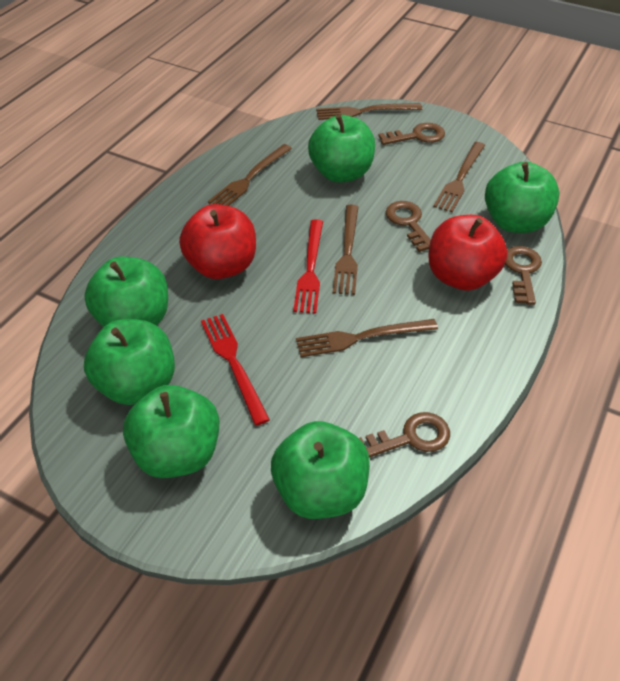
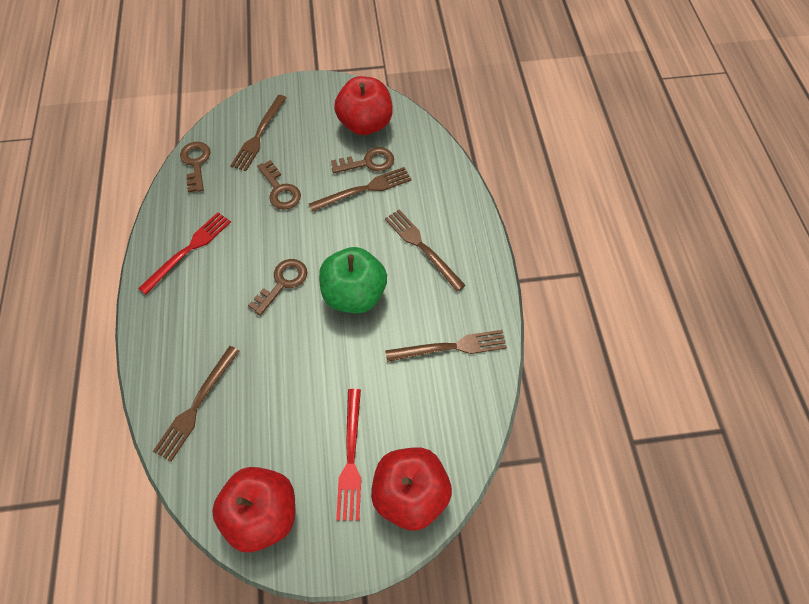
green apple: 6 -> 1
red apple: 2 -> 3

